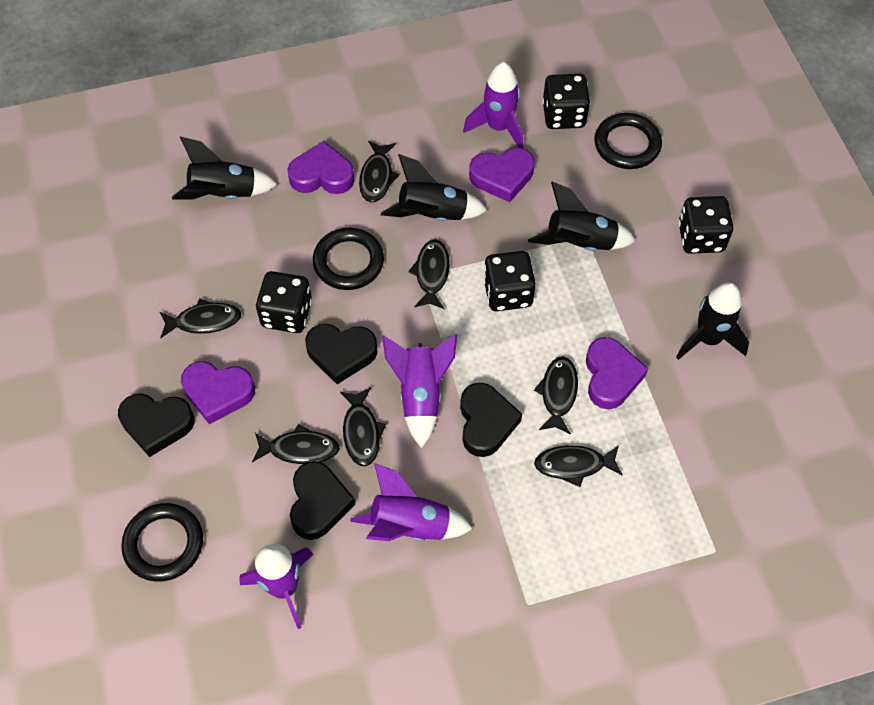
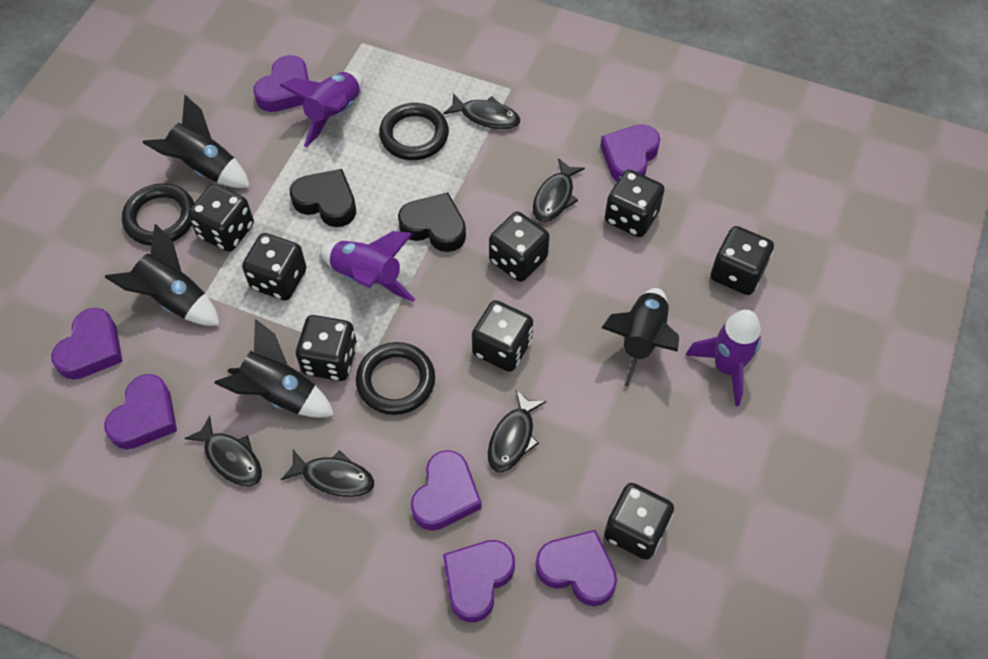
black dice: 4 -> 8
black fish: 7 -> 5
black heart: 4 -> 2
purple heart: 4 -> 7
purple rocket: 4 -> 3

